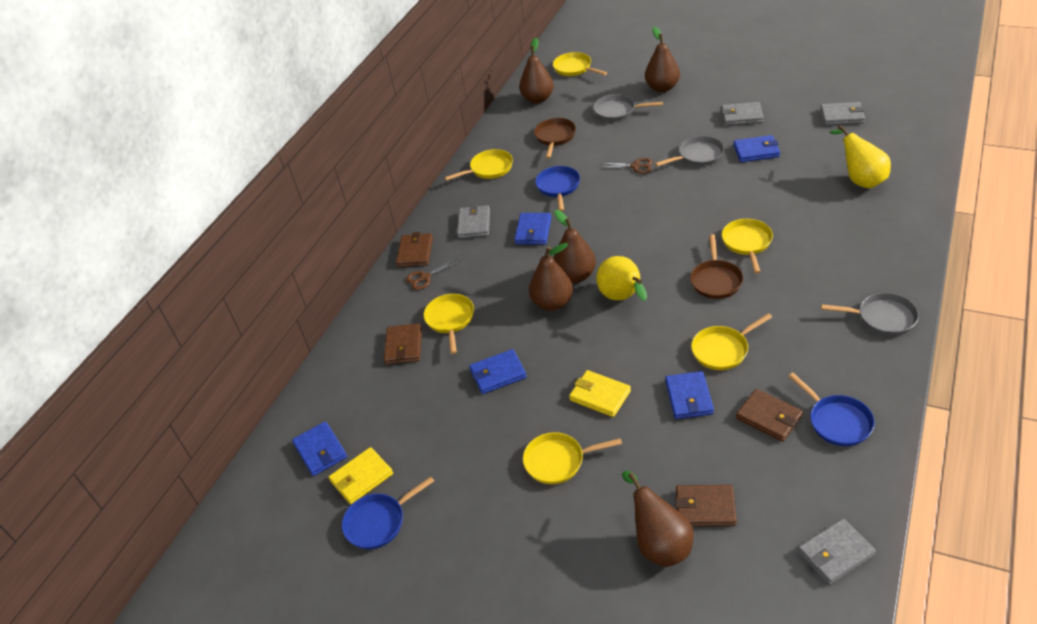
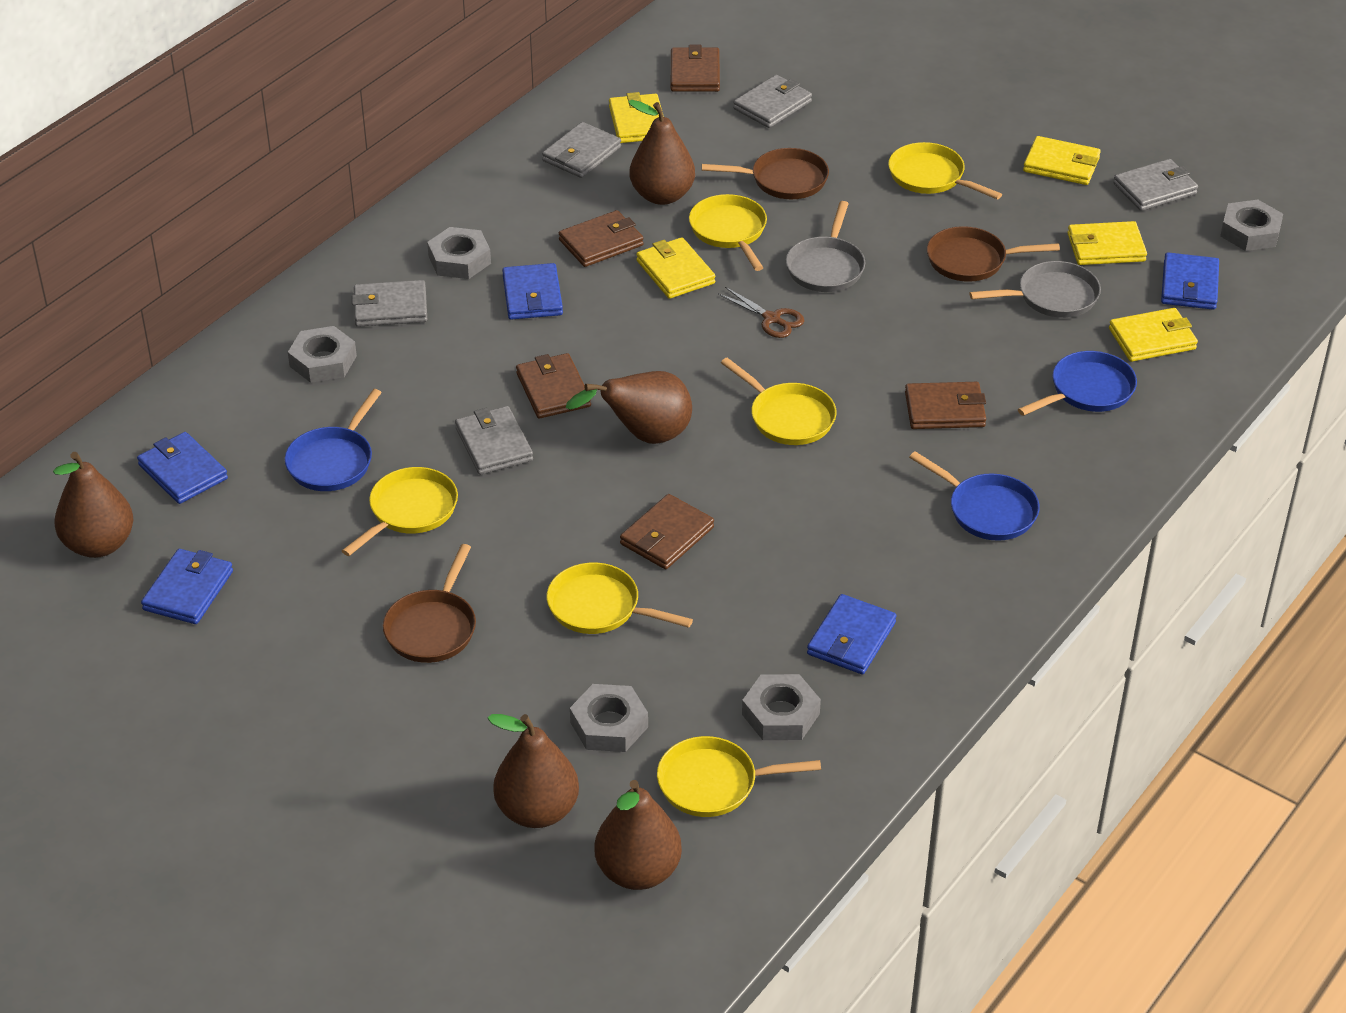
brown pan: 2 -> 3
brown scissors: 2 -> 1
brown wallet: 4 -> 5
grey nut: 0 -> 5
grey pan: 3 -> 2
grey wallet: 4 -> 5
yellow pear: 2 -> 0
yellow wallet: 2 -> 5

